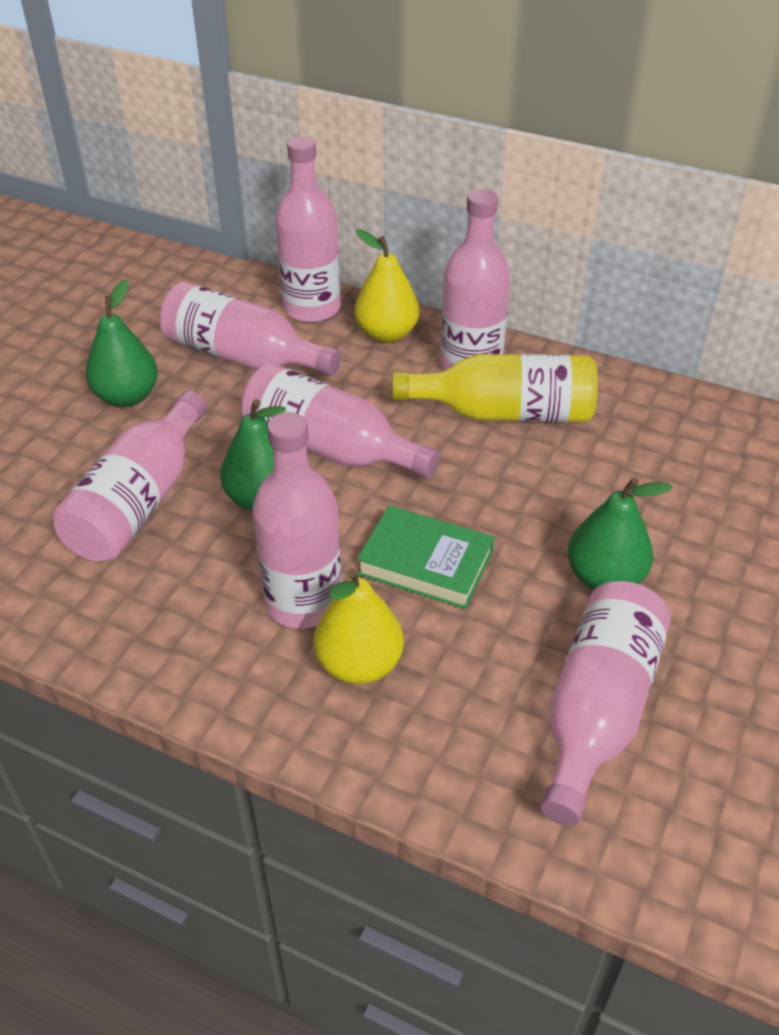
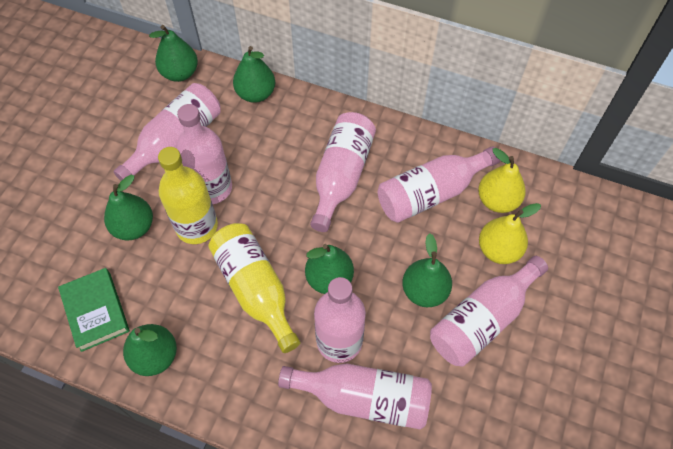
green pear: 3 -> 6
yellow bottle: 1 -> 2

